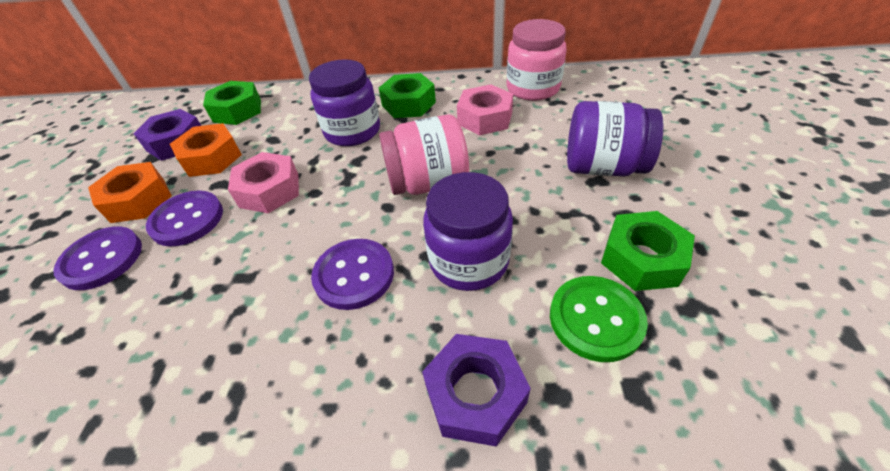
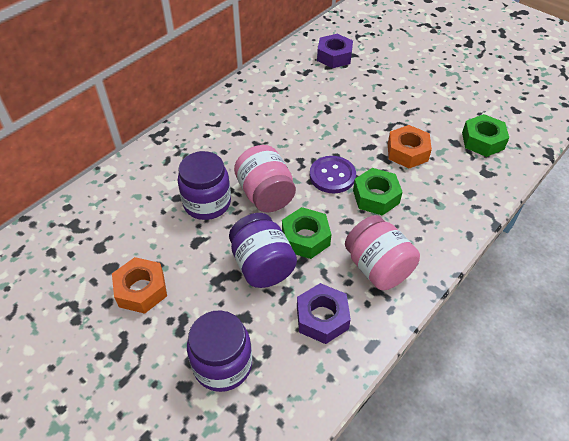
green button: 1 -> 0
pink nut: 2 -> 0
purple button: 3 -> 1

